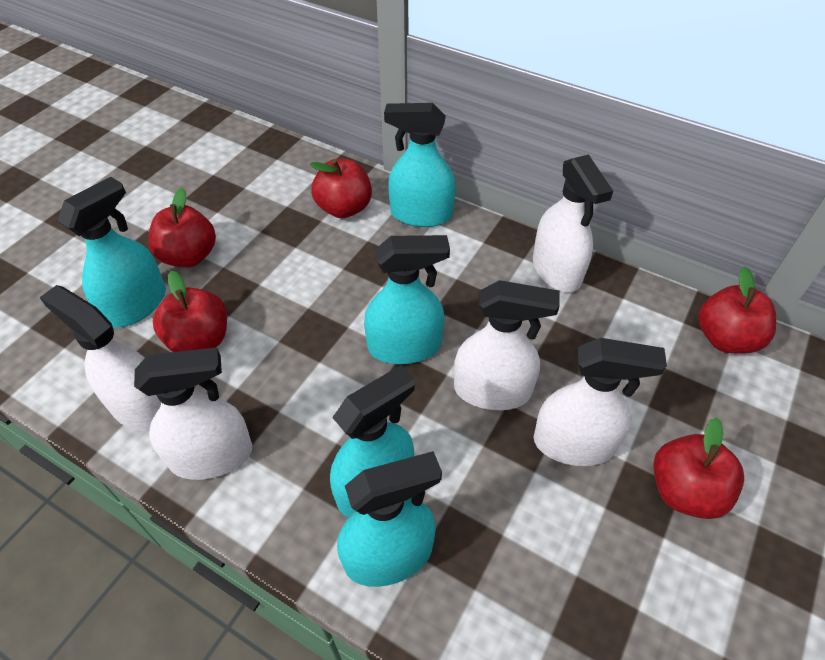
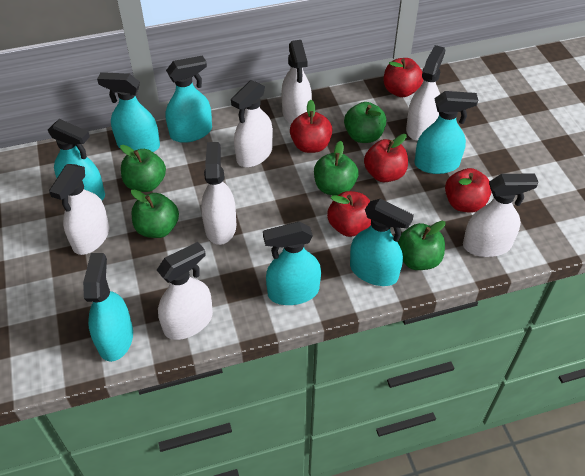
green apple: 0 -> 5
turquoise spray bottle: 5 -> 7
white spray bottle: 5 -> 7

